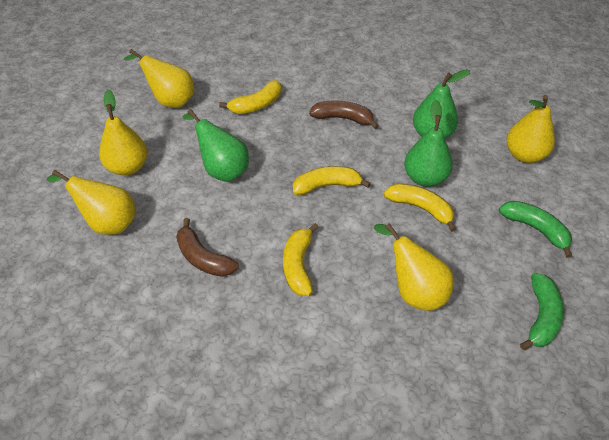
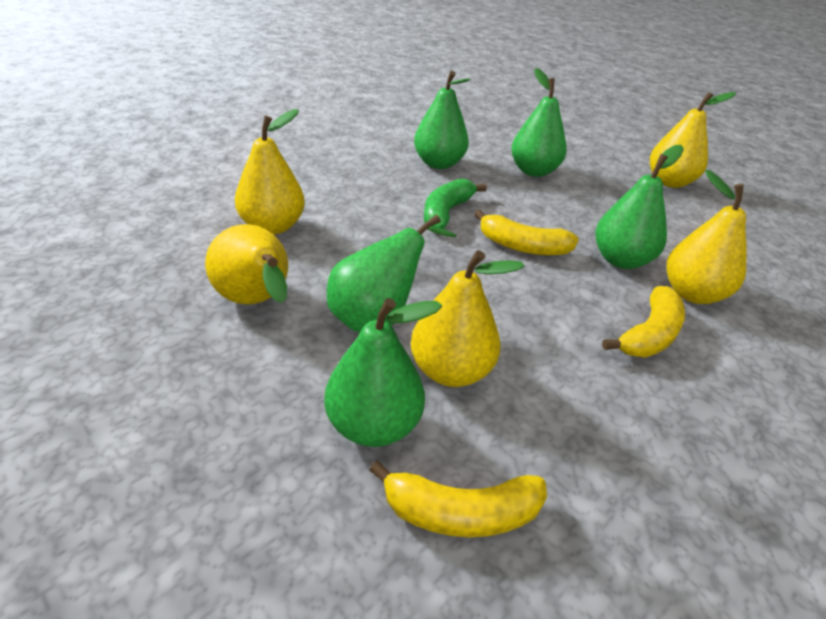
brown banana: 2 -> 0
green banana: 2 -> 1
green pear: 3 -> 5
yellow banana: 4 -> 3

